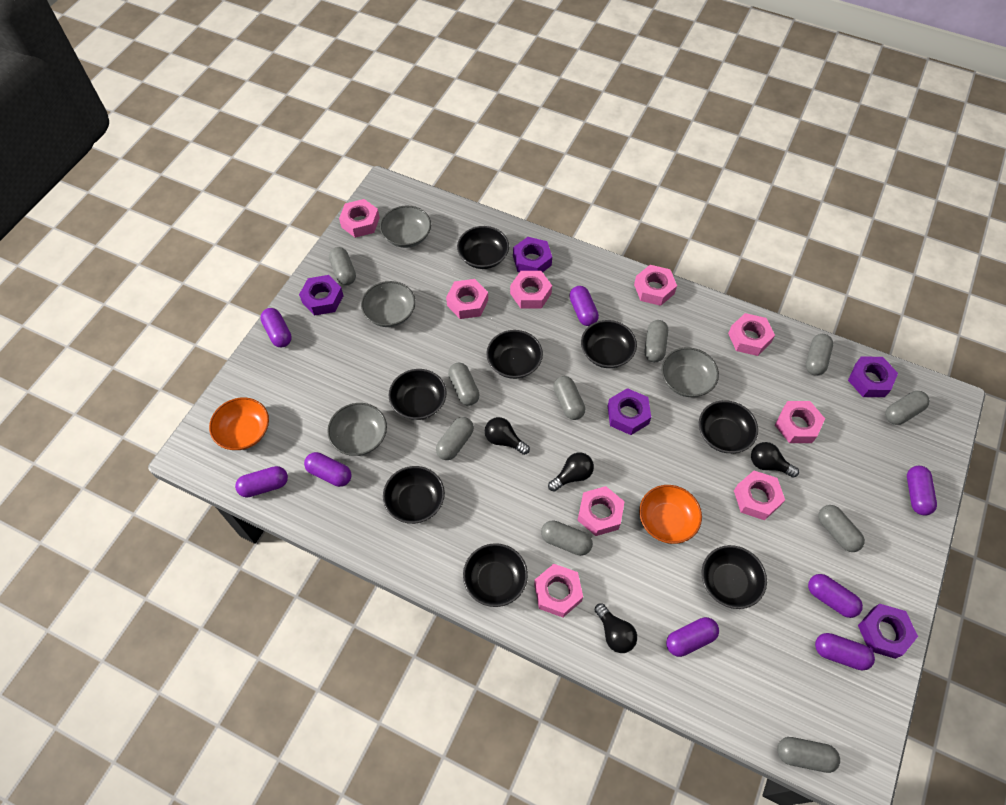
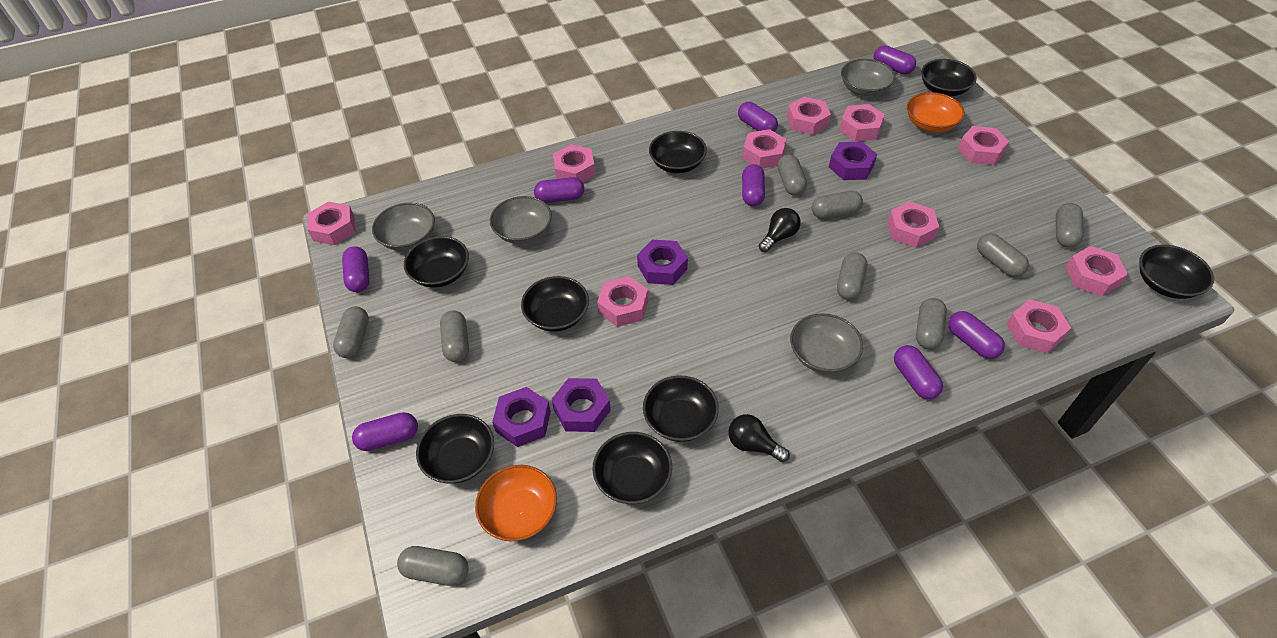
black light bulb: 4 -> 2
grey capsule: 10 -> 9
pink nut: 9 -> 10
purple nut: 5 -> 4

